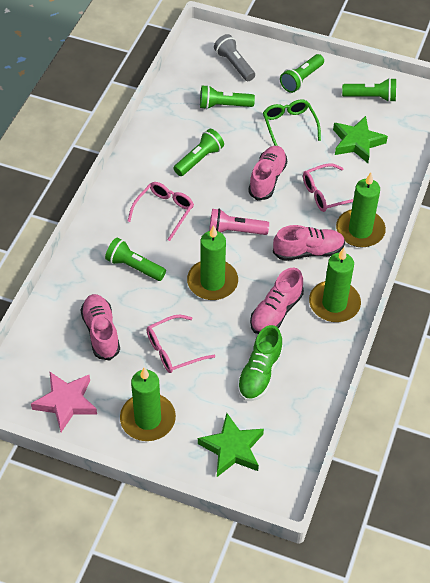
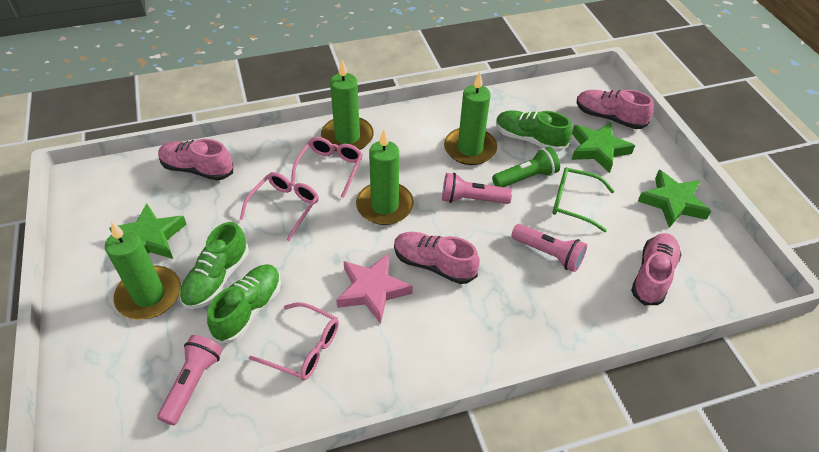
green flashlight: 5 -> 1
green shoe: 1 -> 3
green star: 2 -> 3
grey flashlight: 1 -> 0
pink flashlight: 1 -> 3

